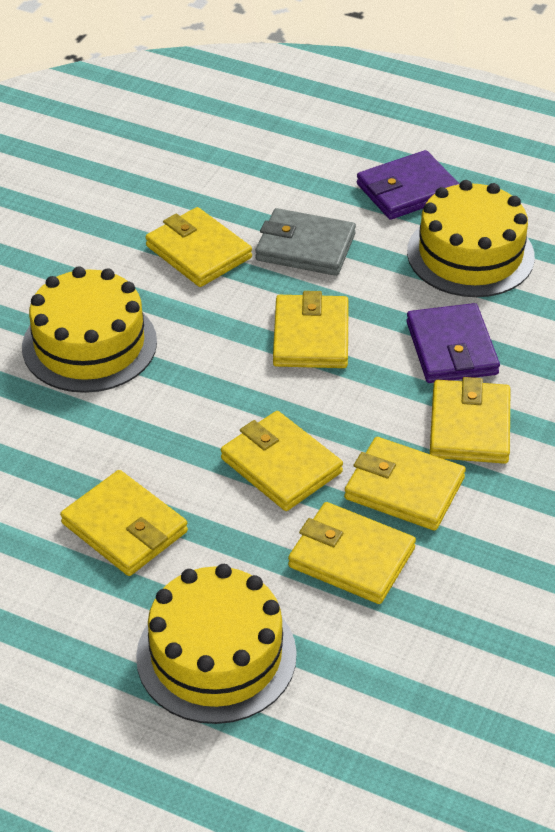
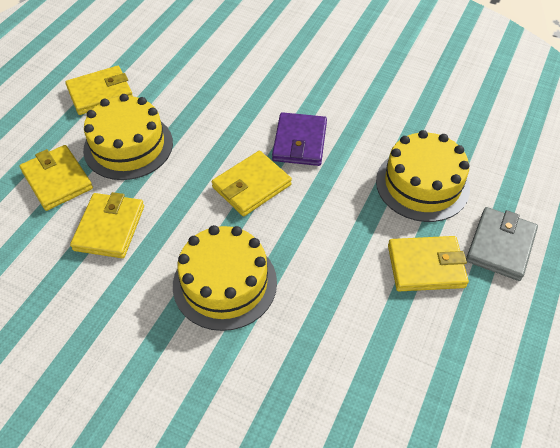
purple wallet: 2 -> 1
yellow wallet: 7 -> 5

